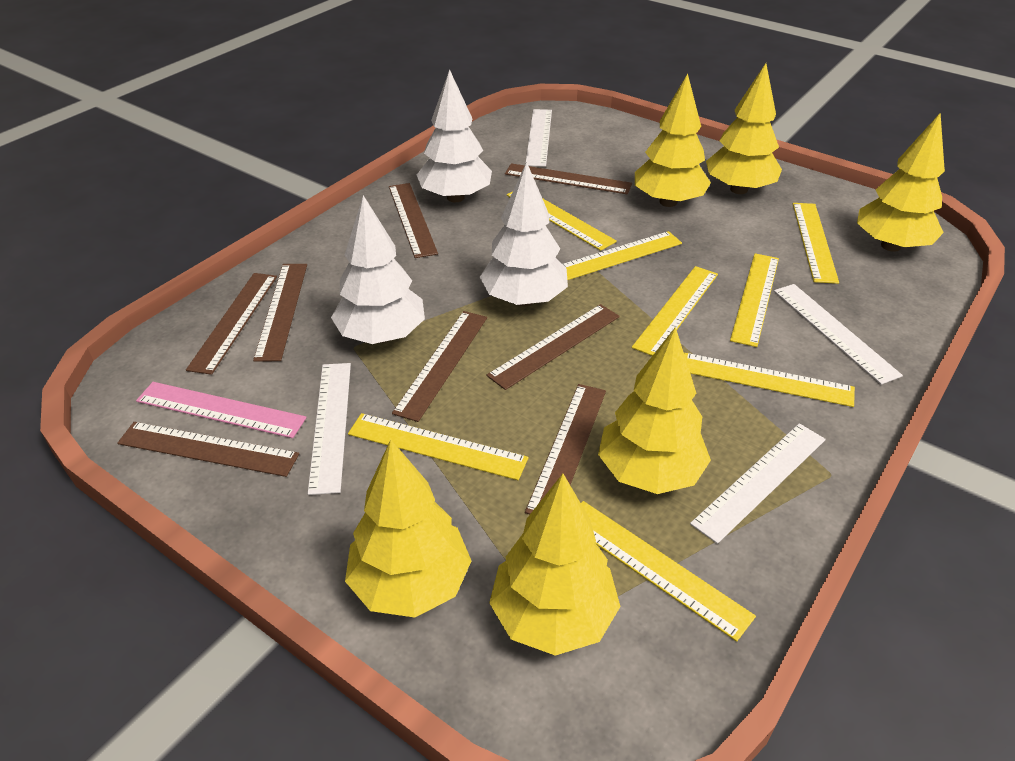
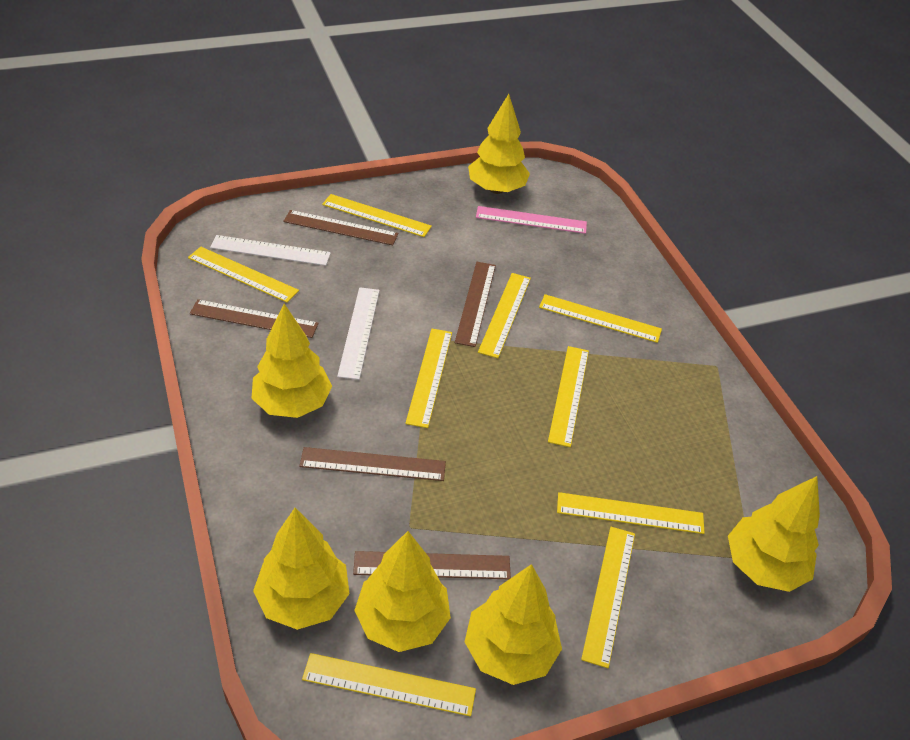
brown ruler: 8 -> 5
white ruler: 4 -> 2
white tree: 3 -> 0
yellow ruler: 8 -> 9

